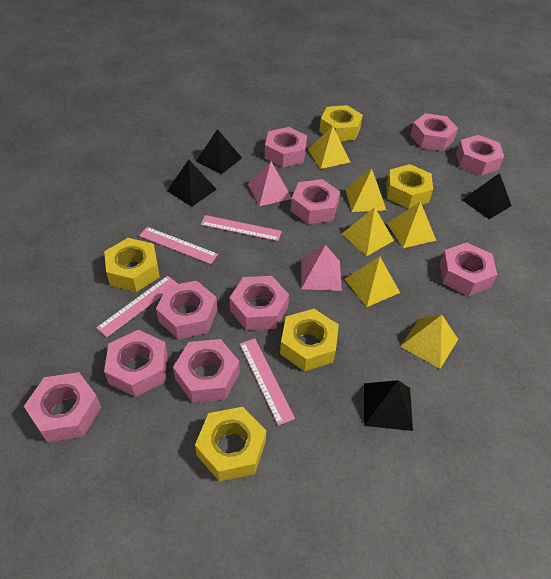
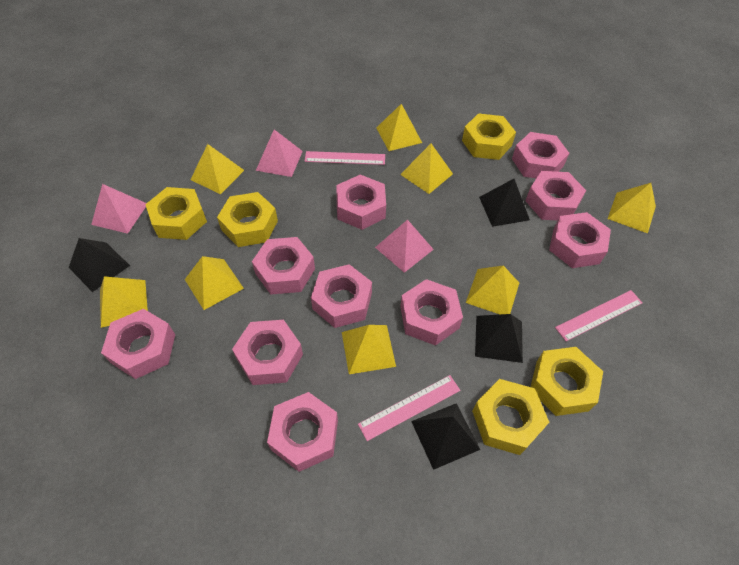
pink pyramid: 2 -> 3
pink ruler: 4 -> 3
yellow pyramid: 6 -> 8

